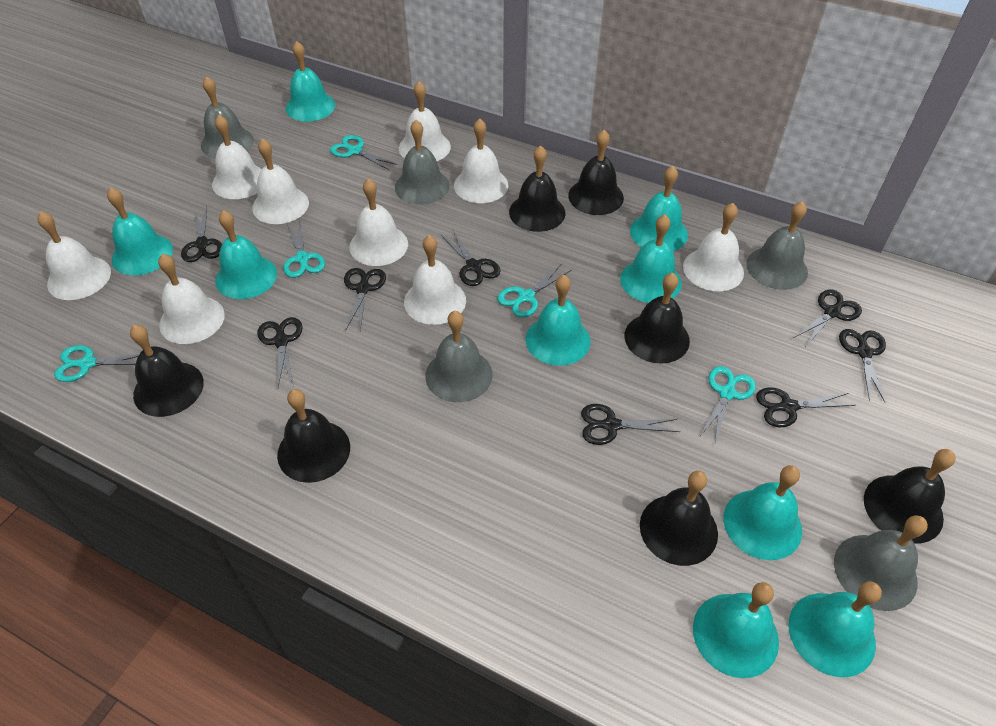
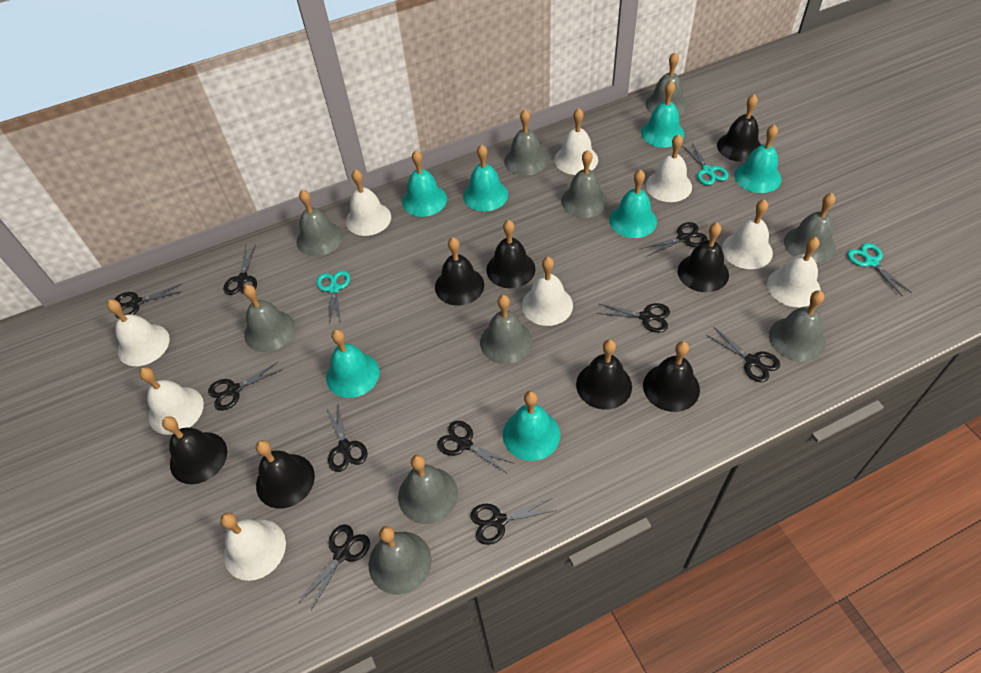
black bell: 7 -> 8
black scissors: 8 -> 10
grey bell: 5 -> 10
turquoise bell: 9 -> 7
turquoise scissors: 5 -> 3

